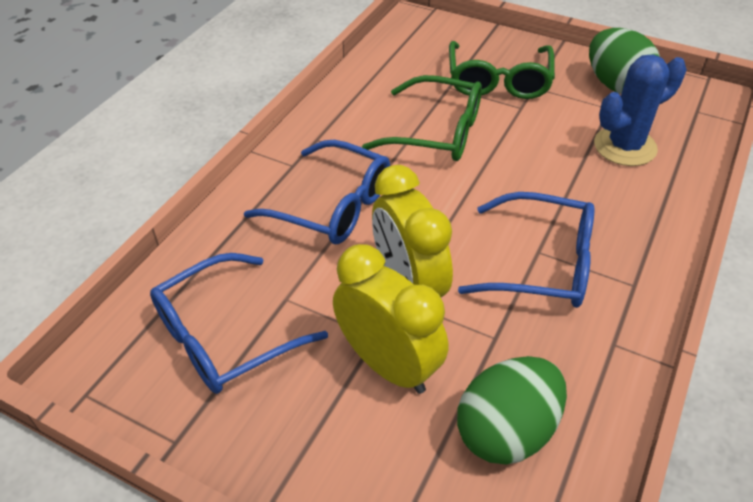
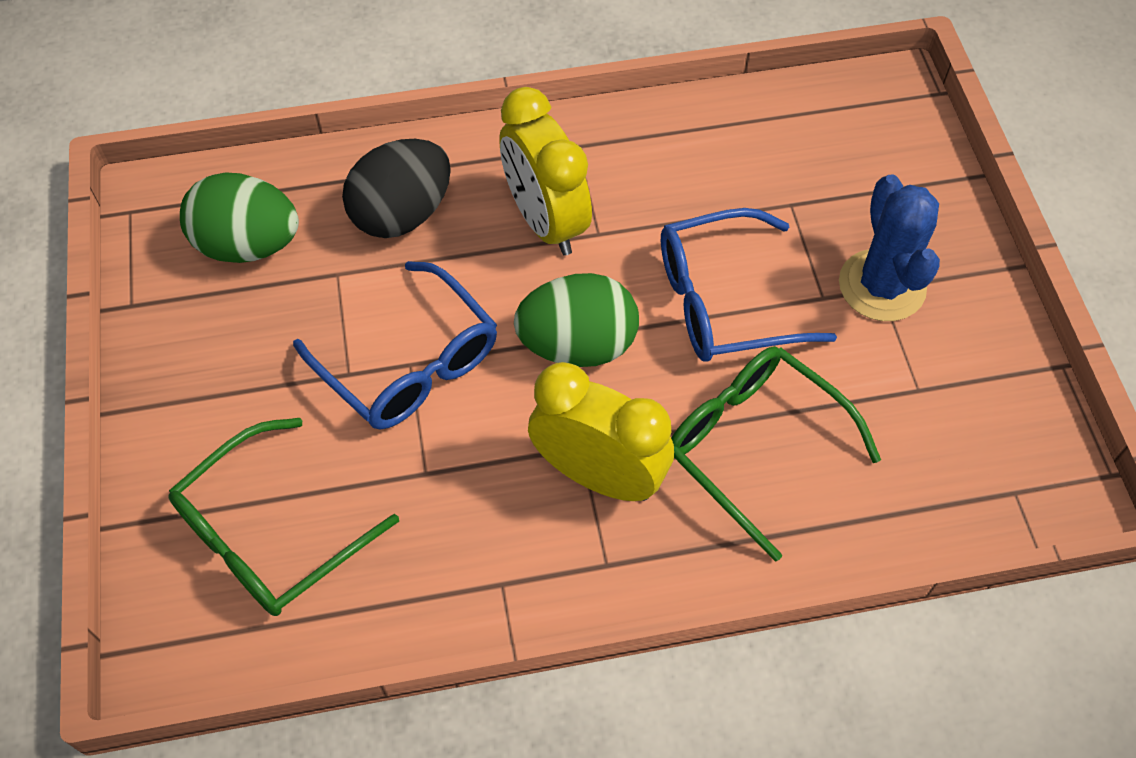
black egg: 0 -> 1
blue glasses: 3 -> 2

